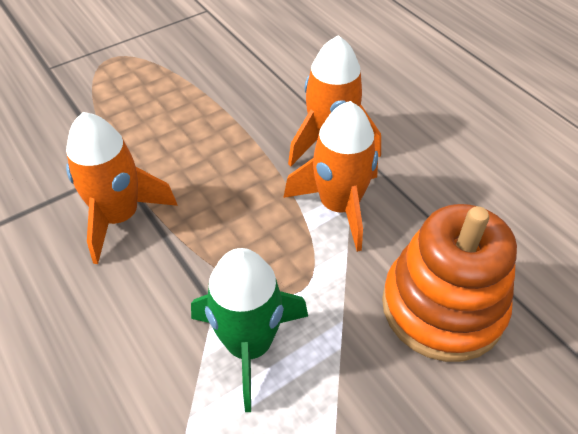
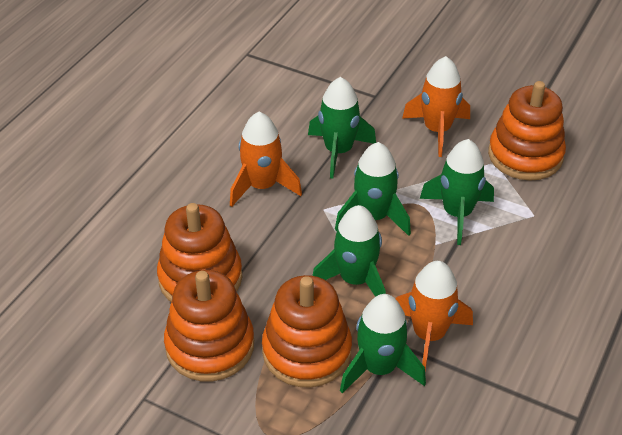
green rocket: 1 -> 5
orange stacking toy: 1 -> 4

